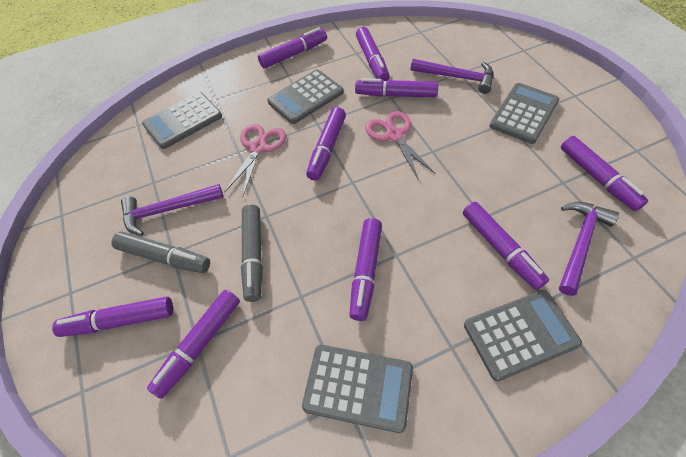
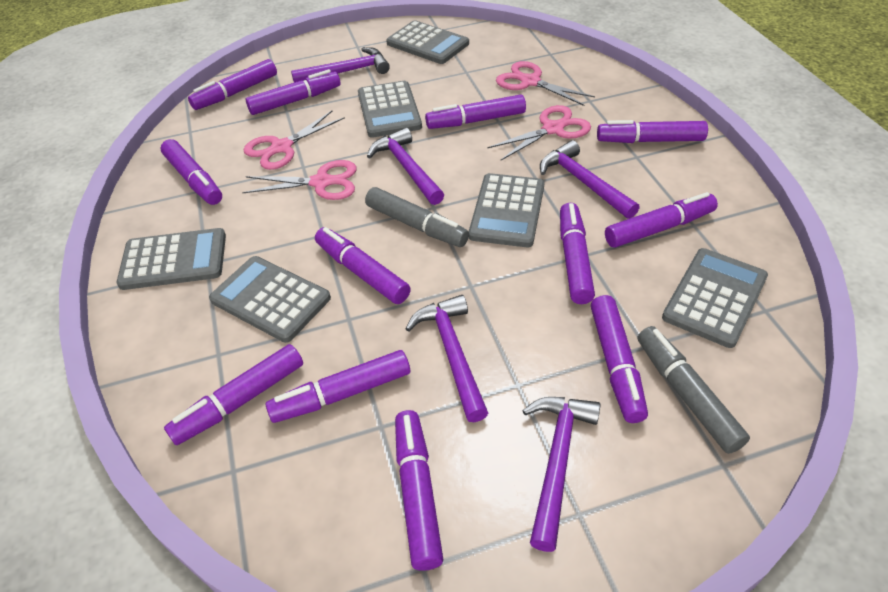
grey calculator: 5 -> 6
pink scissors: 2 -> 4
purple hammer: 3 -> 5
purple marker: 9 -> 12

